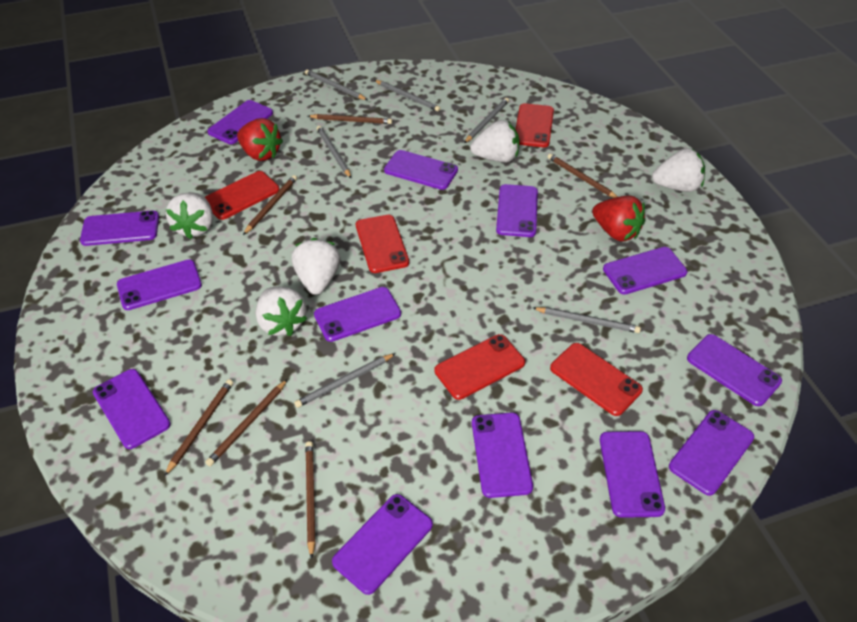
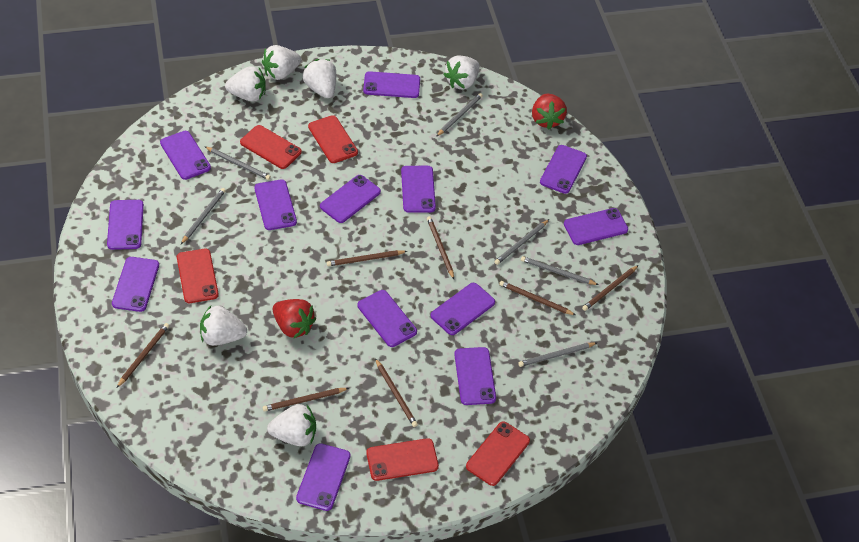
brown pencil: 6 -> 7
white strawberry: 5 -> 6

